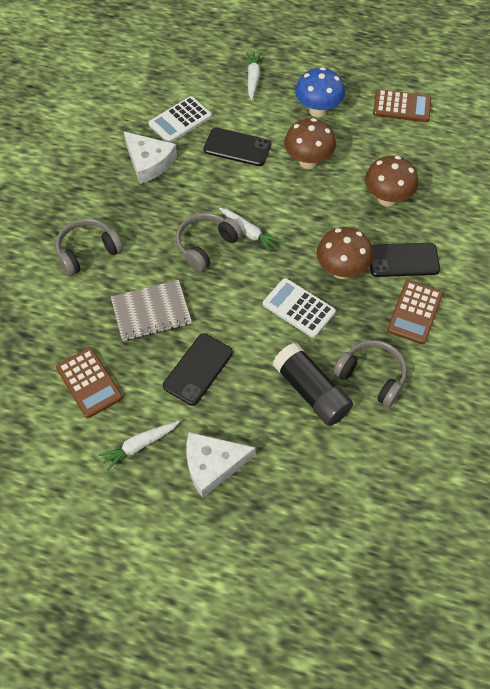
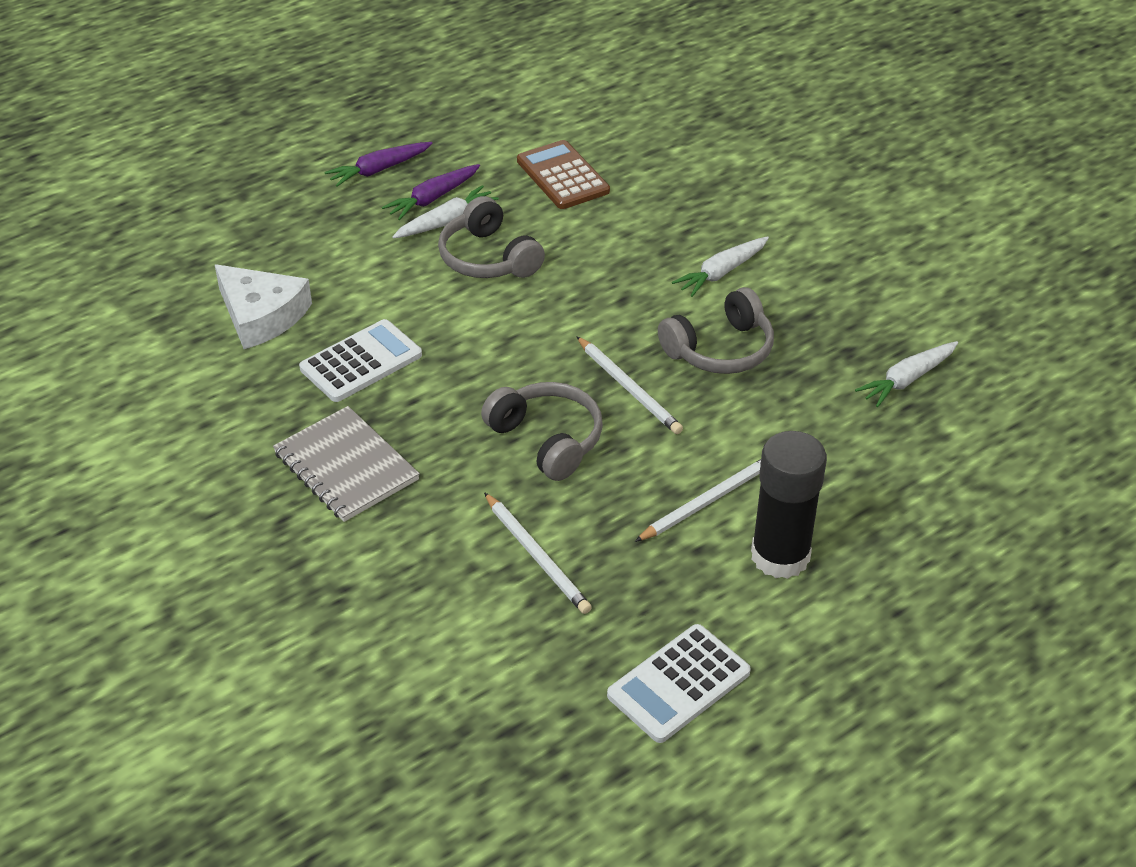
black phone: 3 -> 0
blue mushroom: 1 -> 0
brown calculator: 3 -> 1
brown mushroom: 3 -> 0
purple carrot: 0 -> 2
white cheese: 2 -> 1
white pencil: 0 -> 3

